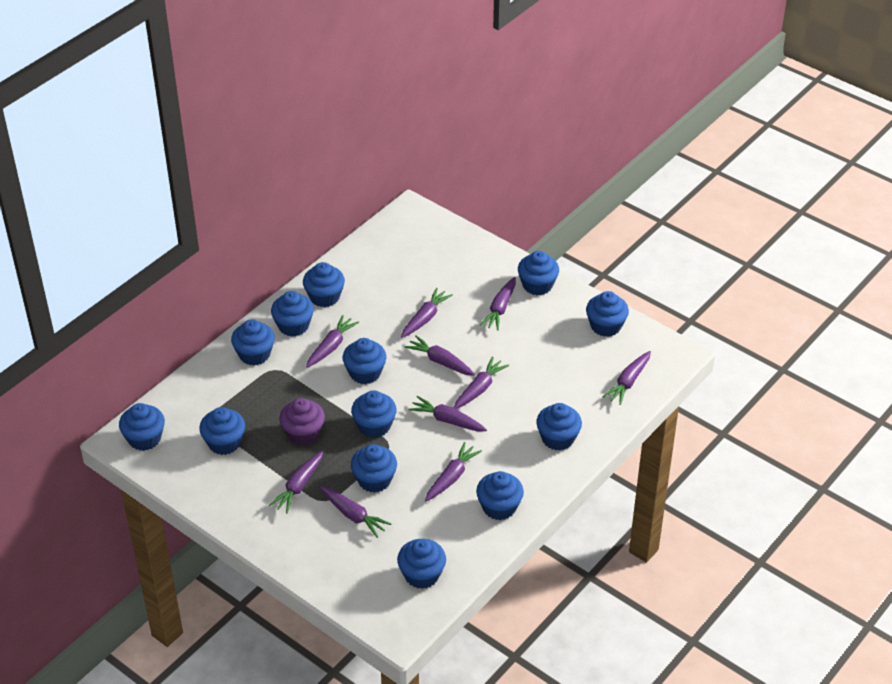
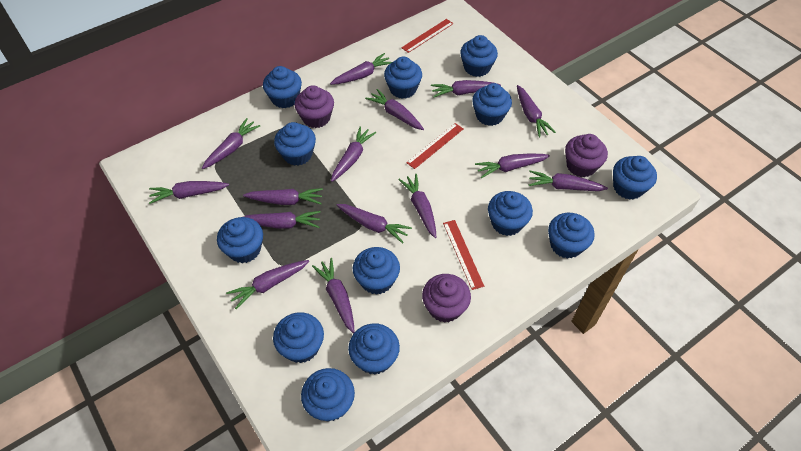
purple carrot: 10 -> 15
purple cupcake: 1 -> 3
red ruler: 0 -> 3

